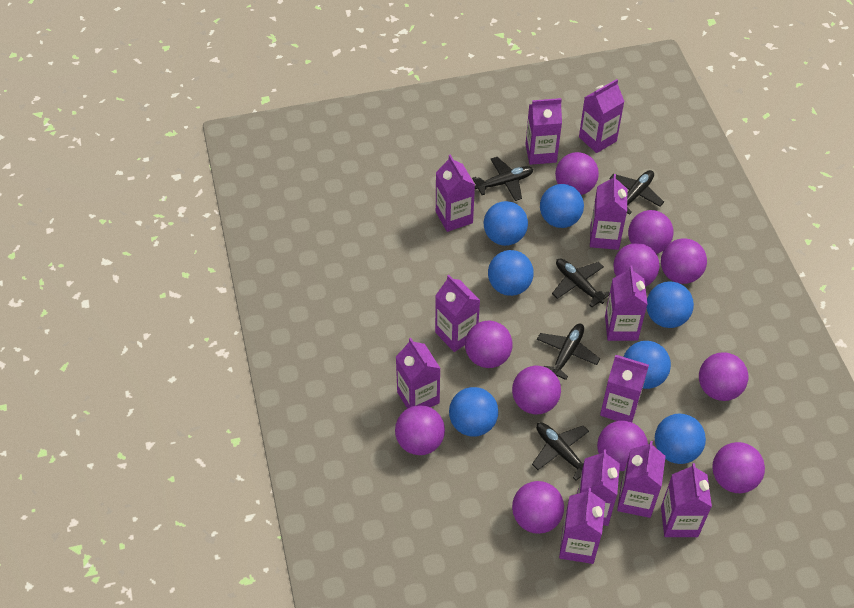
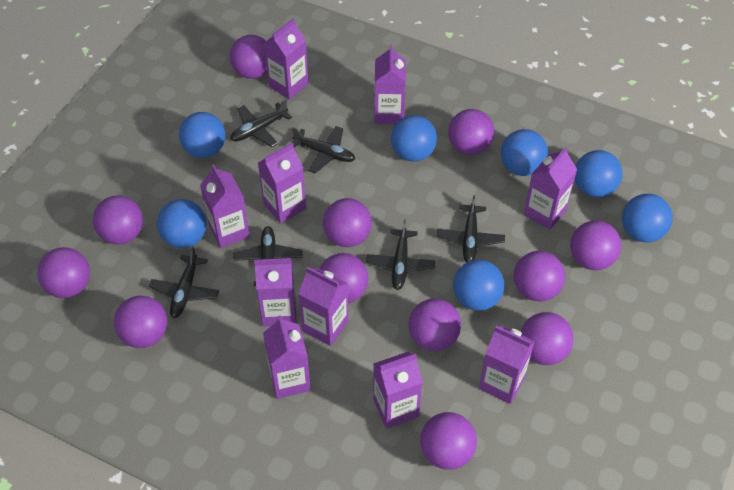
black plane: 5 -> 6
purple ball: 11 -> 12
purple carton: 12 -> 10

